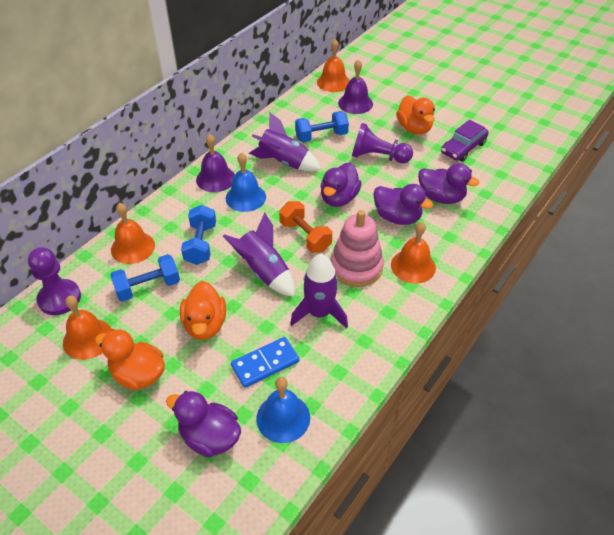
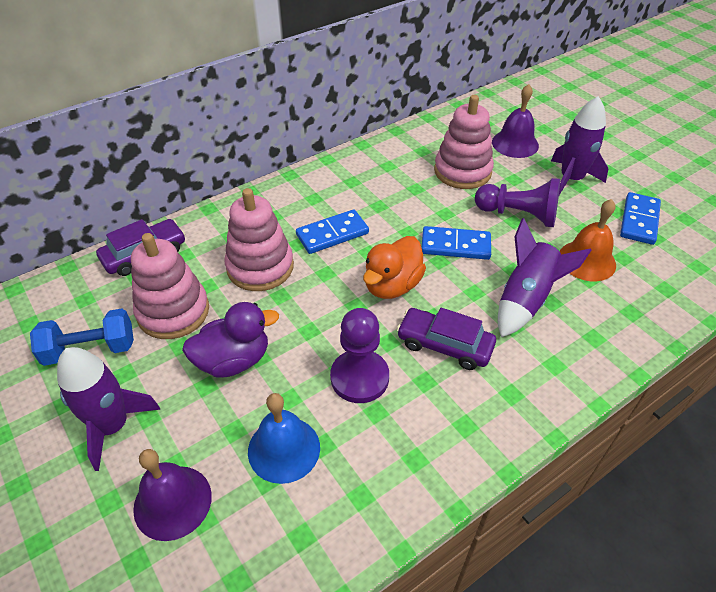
blue bell: 2 -> 1
blue domino: 1 -> 3
blue dumbbell: 3 -> 1
orange bell: 4 -> 1
orange duck: 3 -> 1
orange dumbbell: 1 -> 0
pink stacking toy: 1 -> 3
purple car: 1 -> 2
purple duck: 4 -> 1

